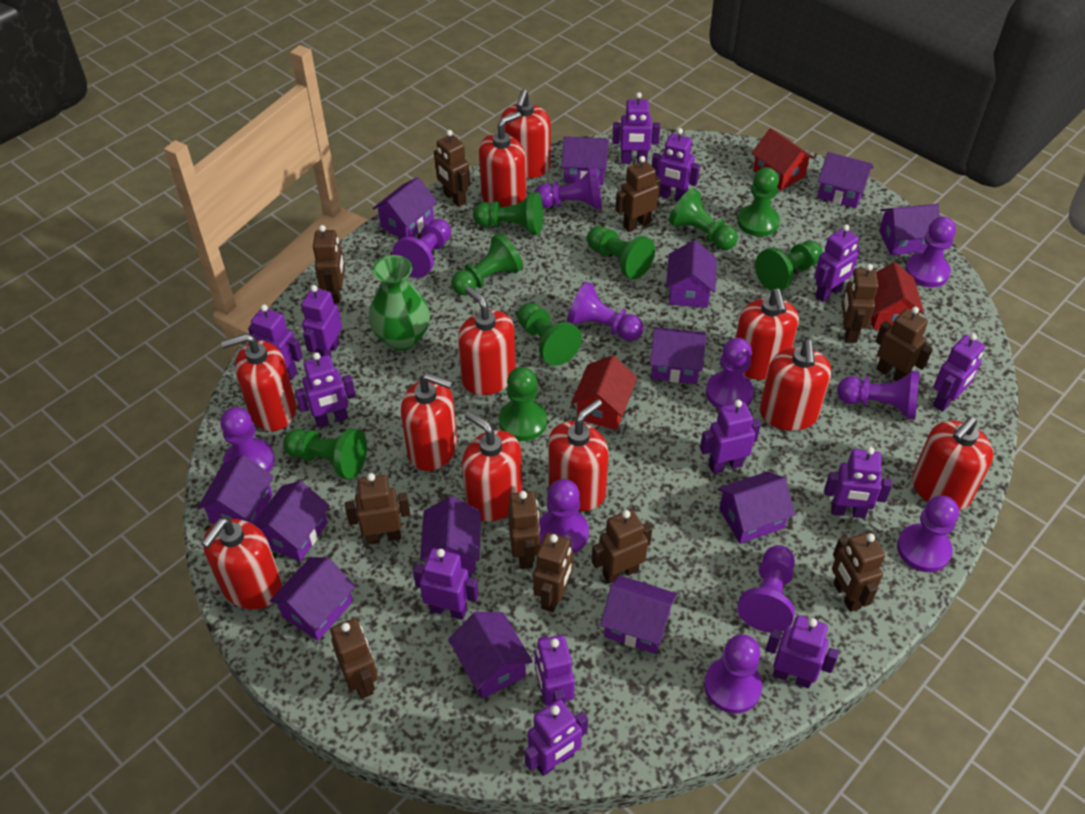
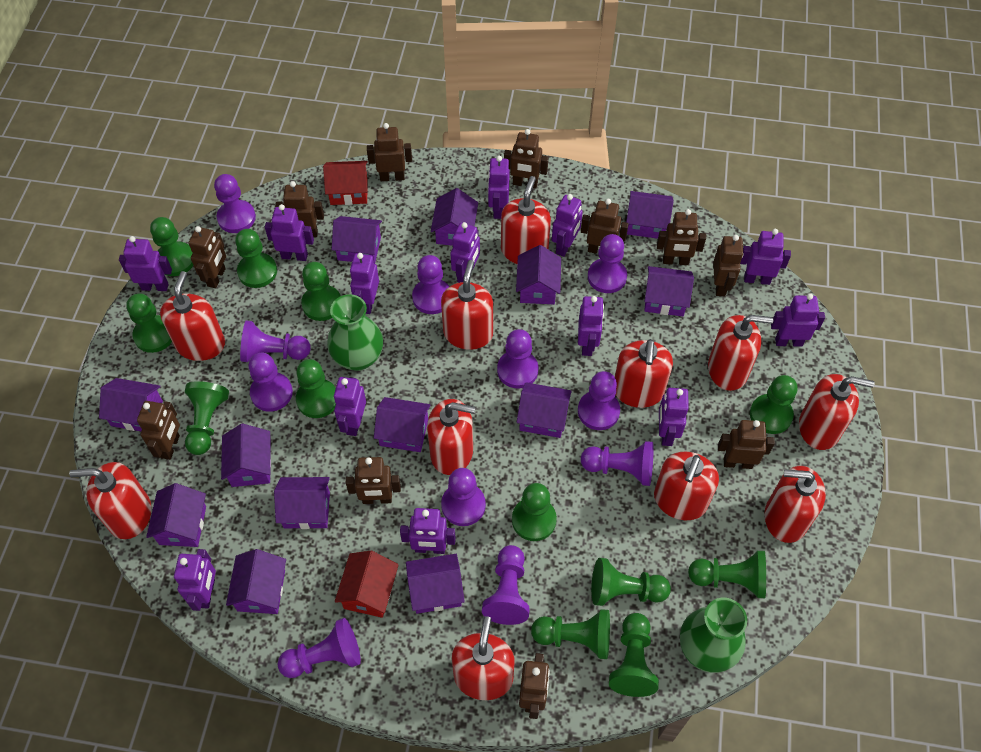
green pawn: 9 -> 12
green vase: 1 -> 2
red house: 3 -> 2

